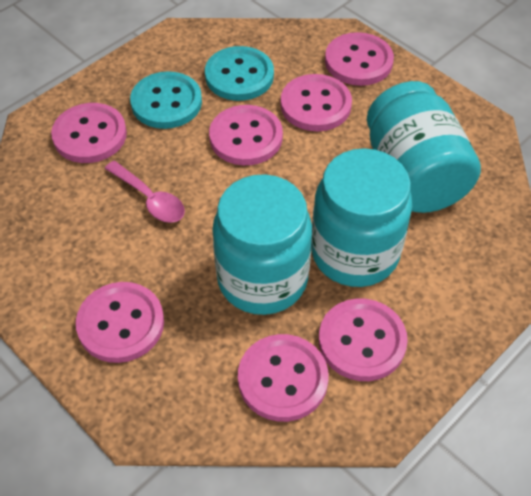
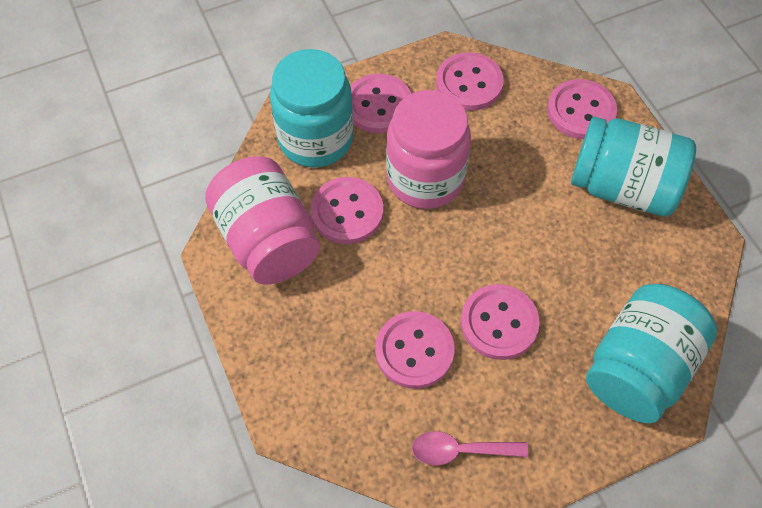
pink button: 7 -> 6
pink jar: 0 -> 2
turquoise button: 2 -> 0

